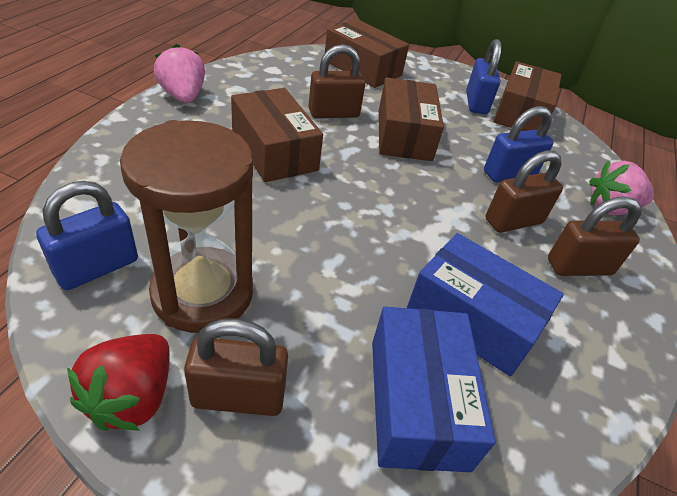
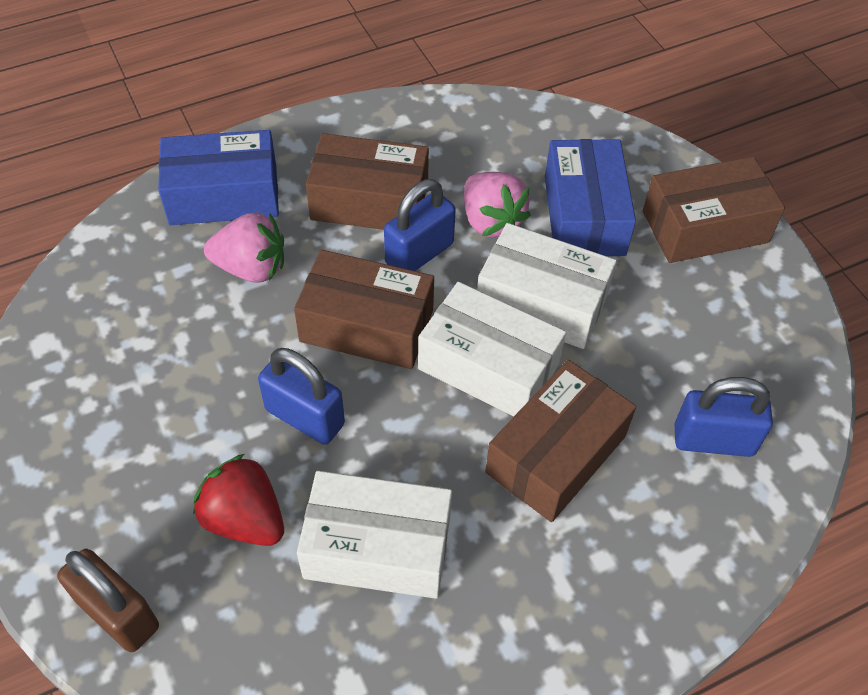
brown hourglass: 1 -> 0
brown padlock: 4 -> 1
white box: 0 -> 3

